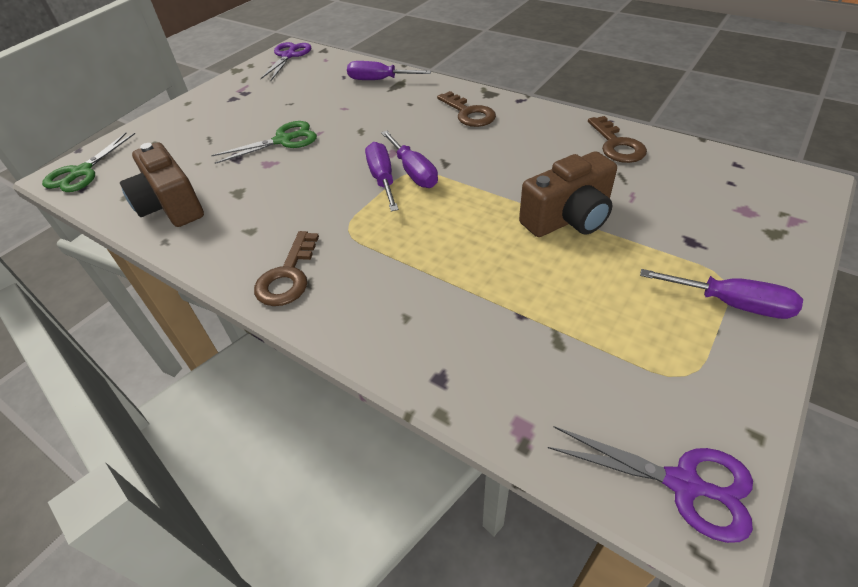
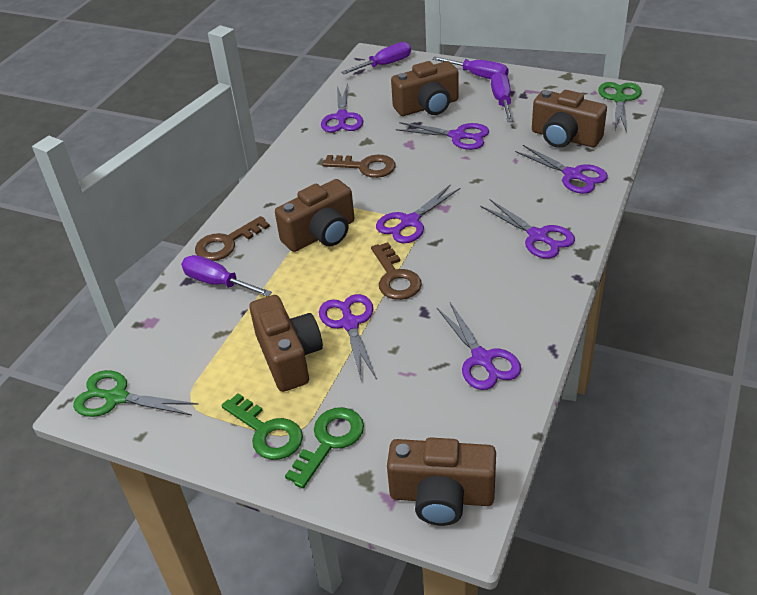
brown camera: 2 -> 5
green key: 0 -> 2
purple scissors: 2 -> 7

